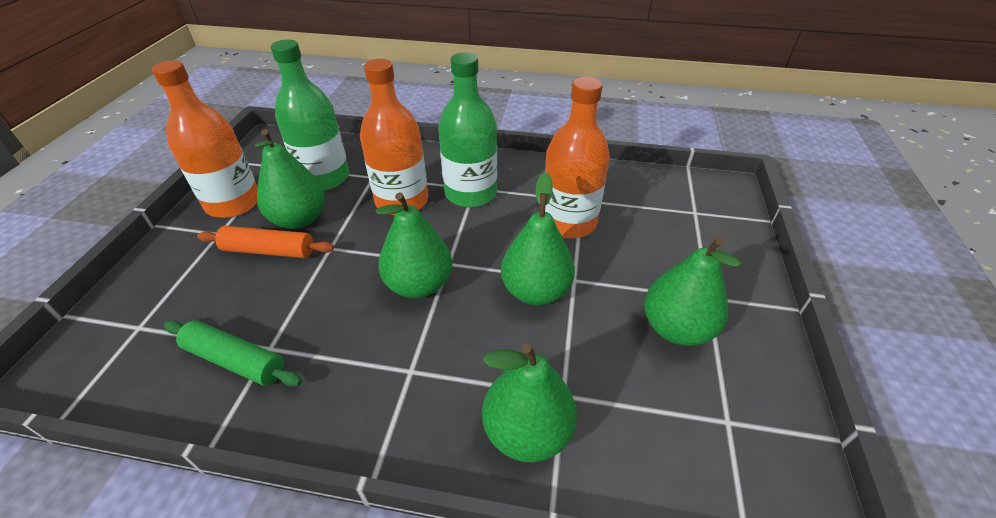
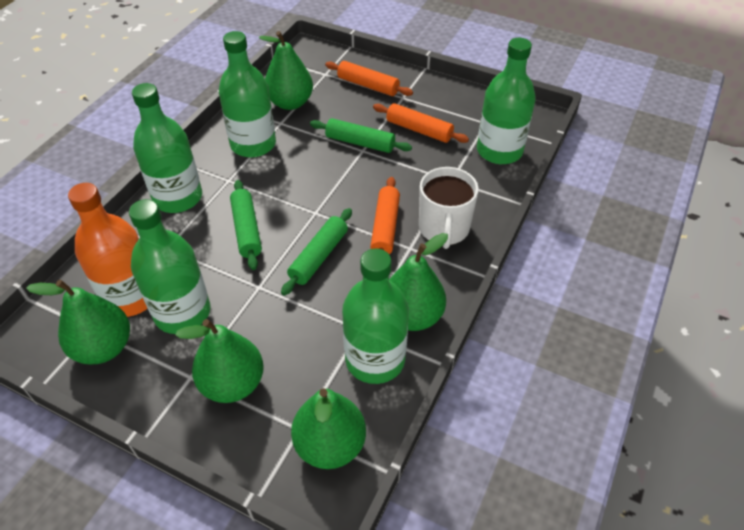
green bottle: 2 -> 5
green rolling pin: 1 -> 3
orange bottle: 3 -> 1
orange rolling pin: 1 -> 3
white mug: 0 -> 1

